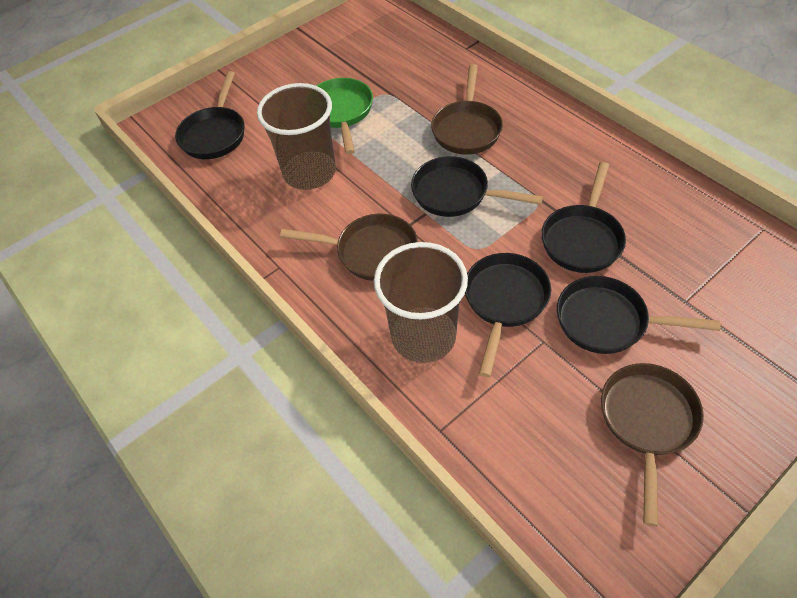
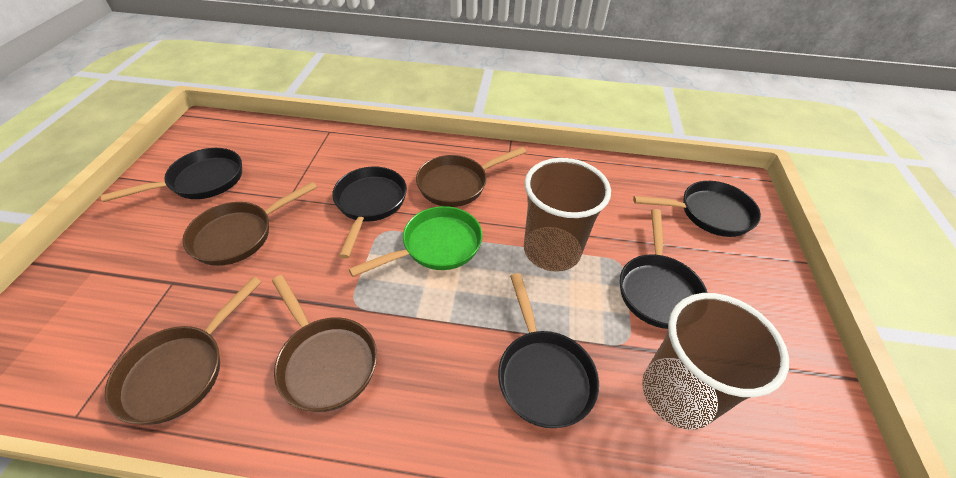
brown pan: 3 -> 4

